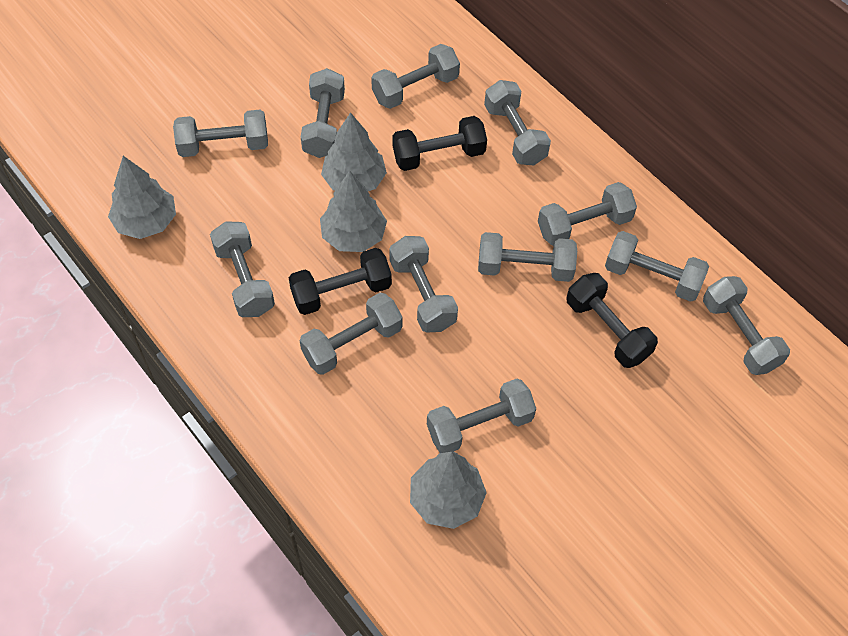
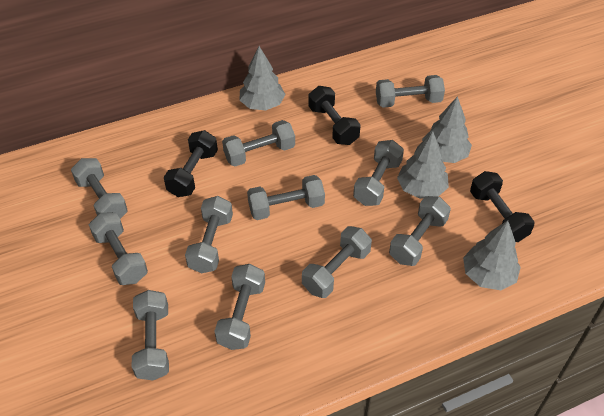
grey dumbbell: 12 -> 11

